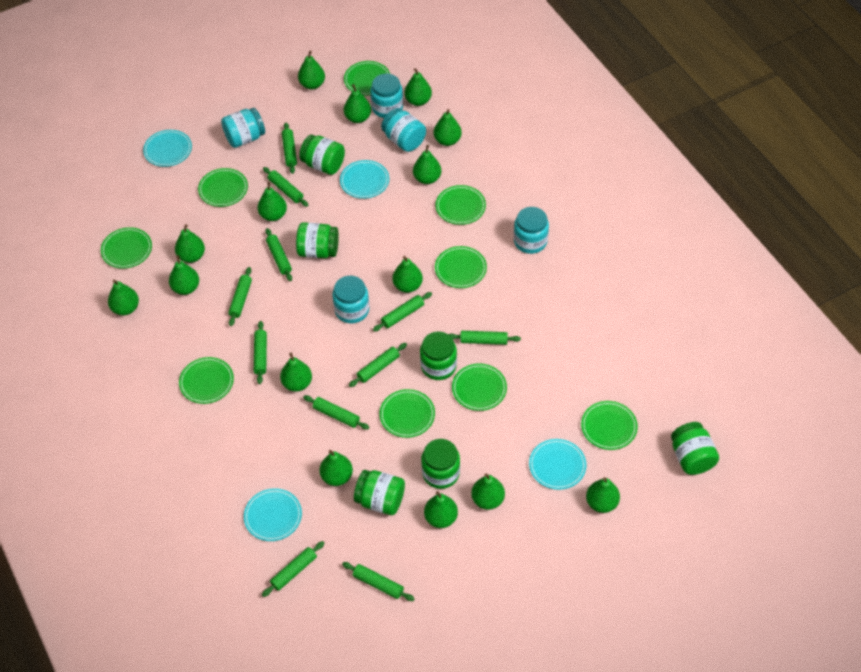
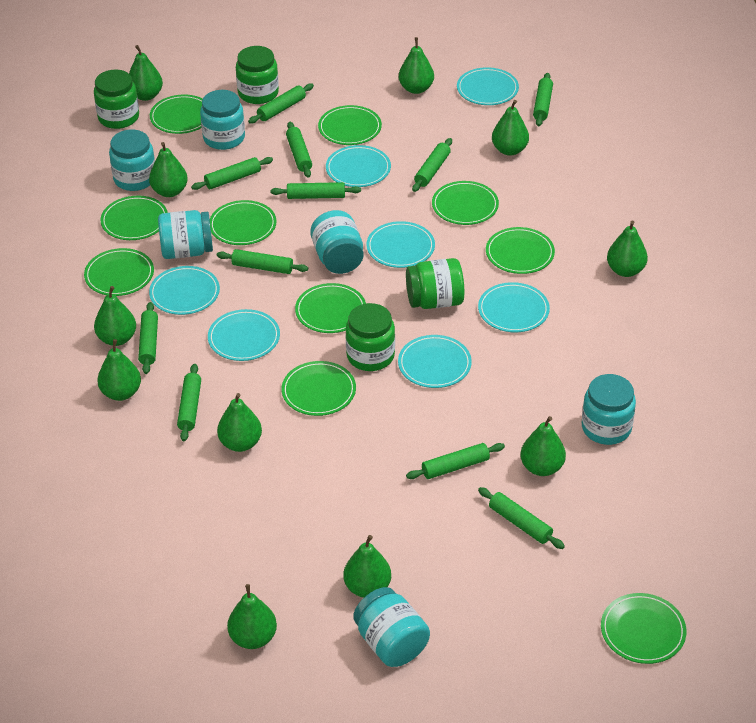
green jar: 6 -> 4
green pear: 15 -> 11
green plate: 9 -> 10
turquoise jar: 5 -> 6
turquoise plate: 4 -> 7

